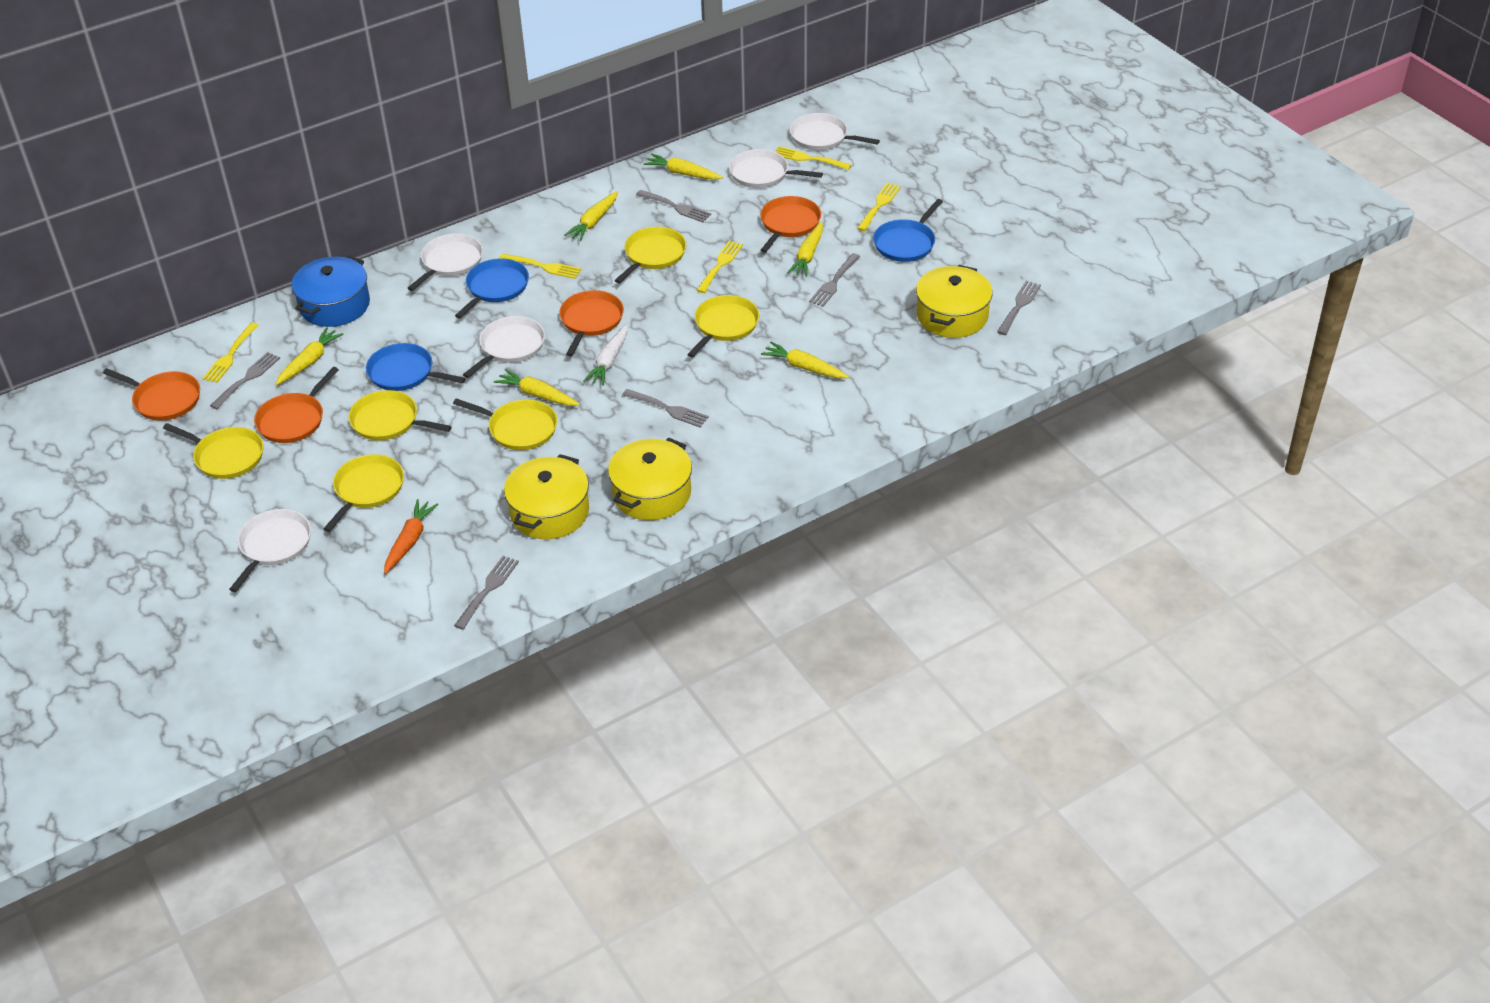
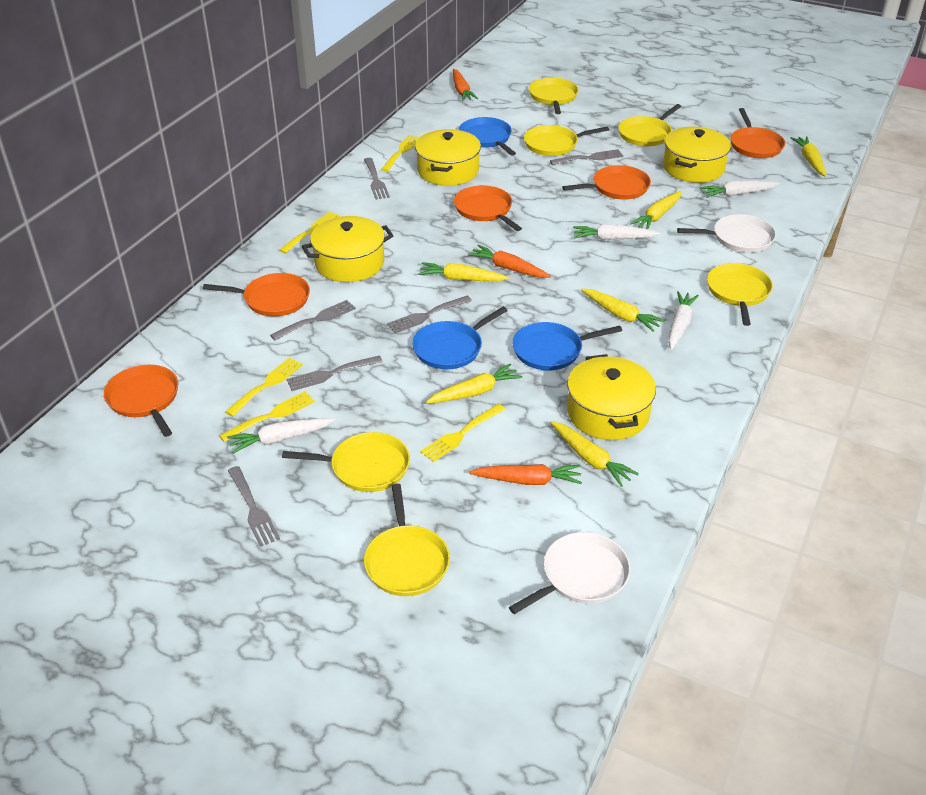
blue pot: 1 -> 0
orange carrot: 1 -> 3
orange pan: 4 -> 5
white carrot: 1 -> 4
white pan: 5 -> 2
yellow pot: 3 -> 4

